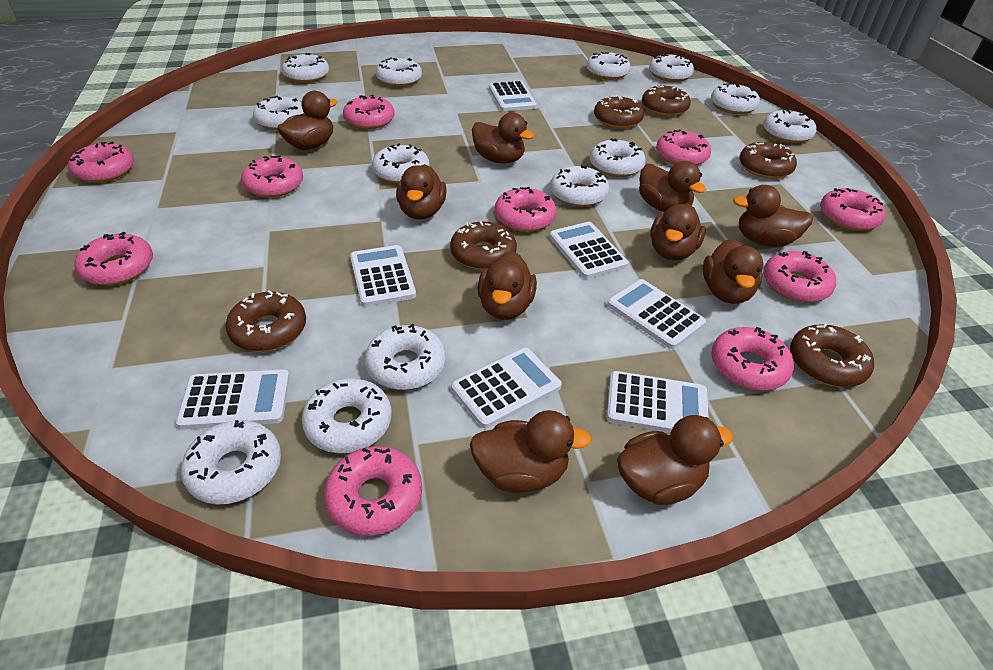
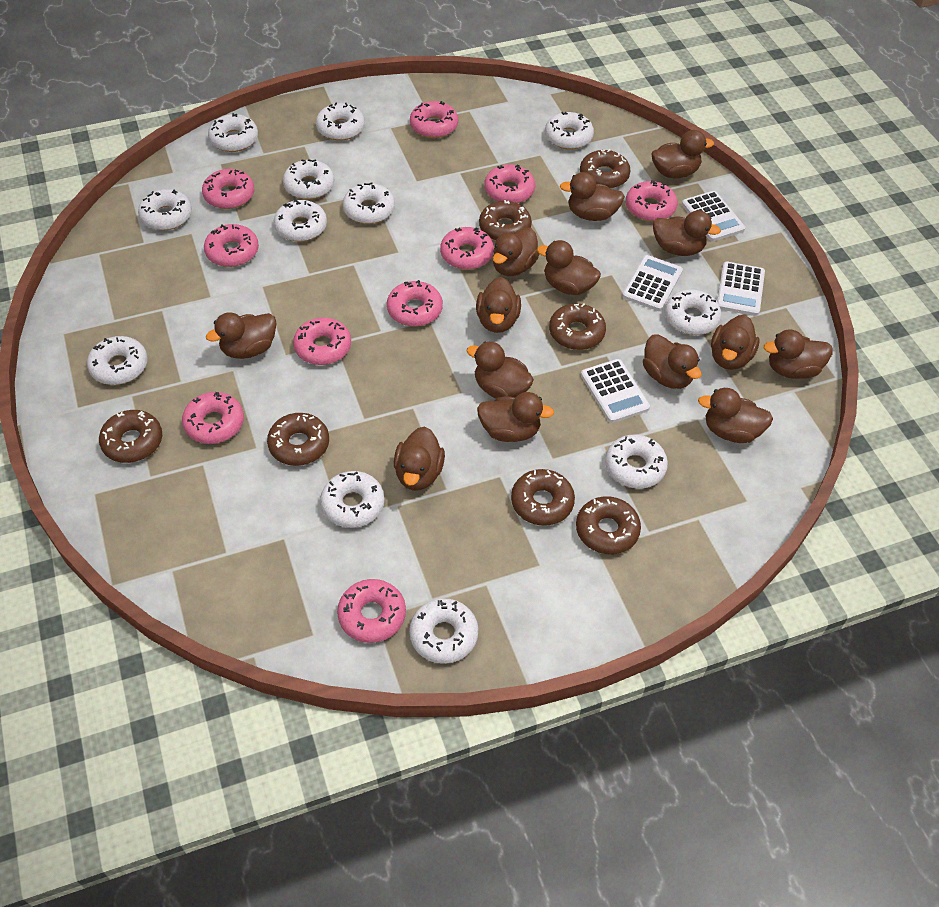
brown donut: 6 -> 7
brown duck: 10 -> 14
white calculator: 7 -> 4
white donut: 13 -> 12

